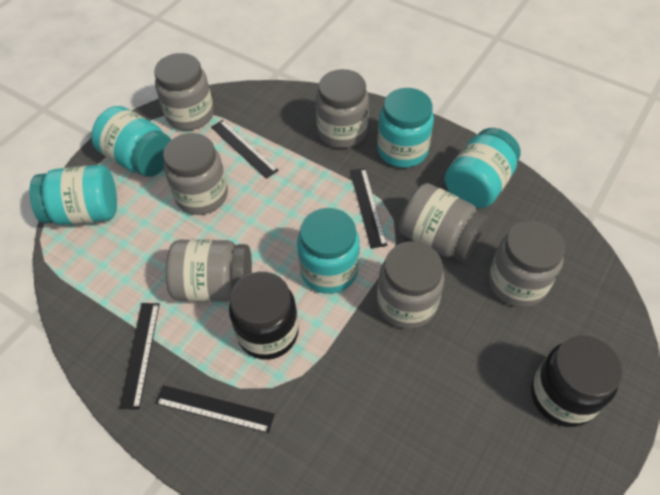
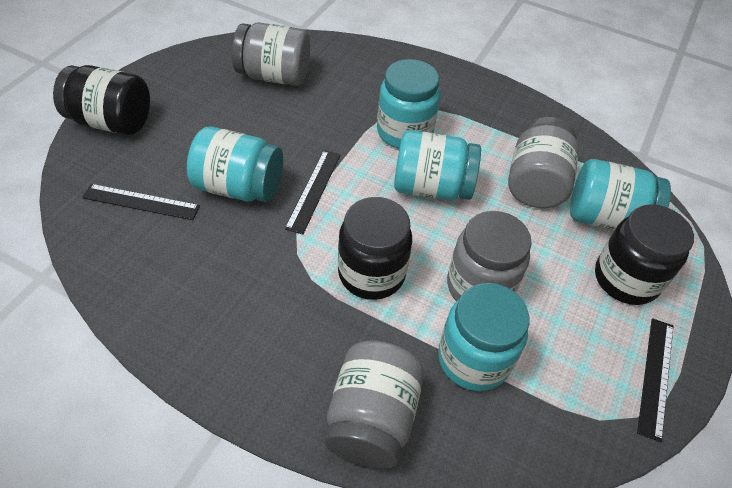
black jar: 2 -> 3
black ruler: 4 -> 3
grey jar: 7 -> 4

